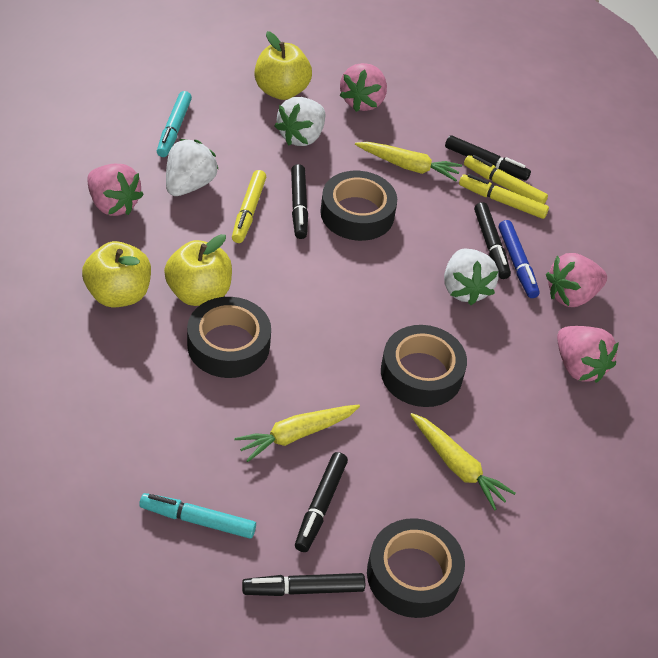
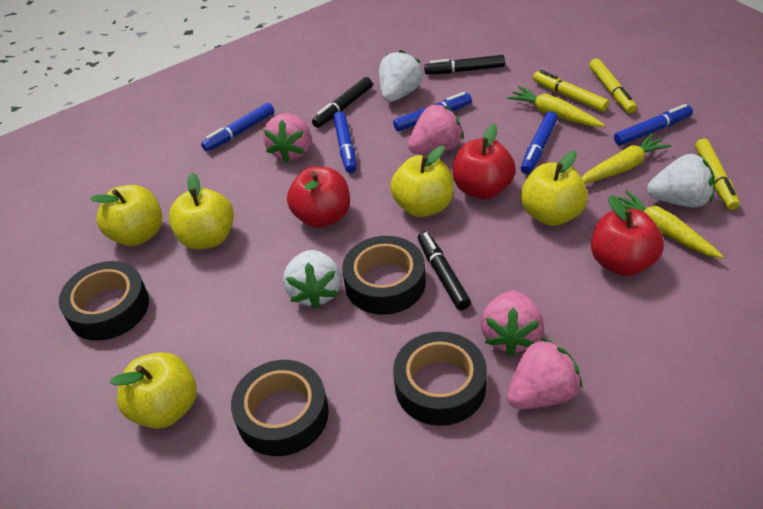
black marker: 5 -> 3
blue marker: 1 -> 5
red apple: 0 -> 3
turquoise marker: 2 -> 0
yellow apple: 3 -> 5

